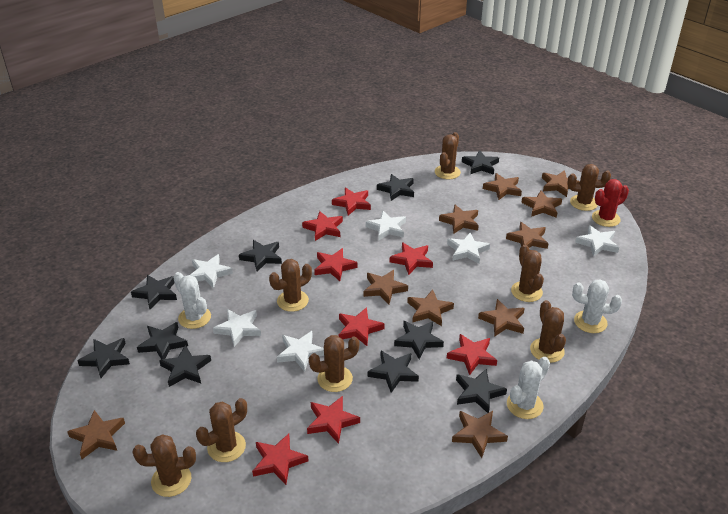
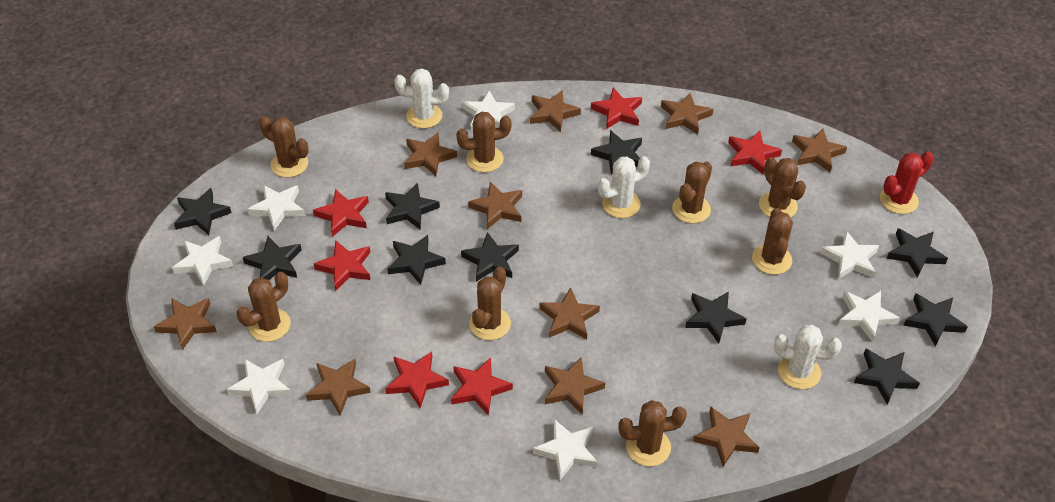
red star: 8 -> 6
white star: 6 -> 7

